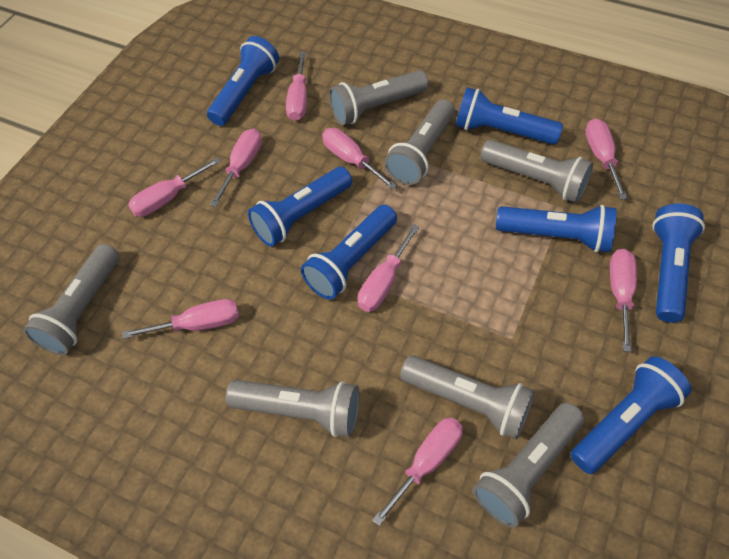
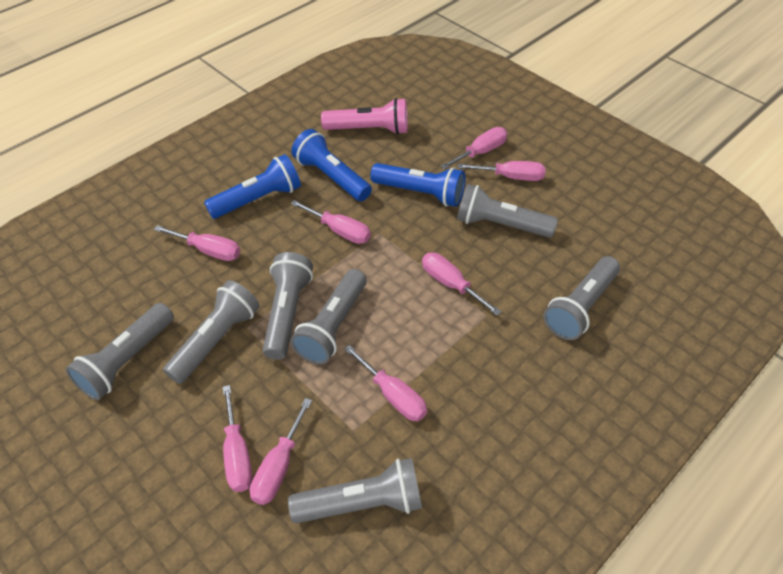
blue flashlight: 7 -> 3
pink flashlight: 0 -> 1
pink screwdriver: 9 -> 8

